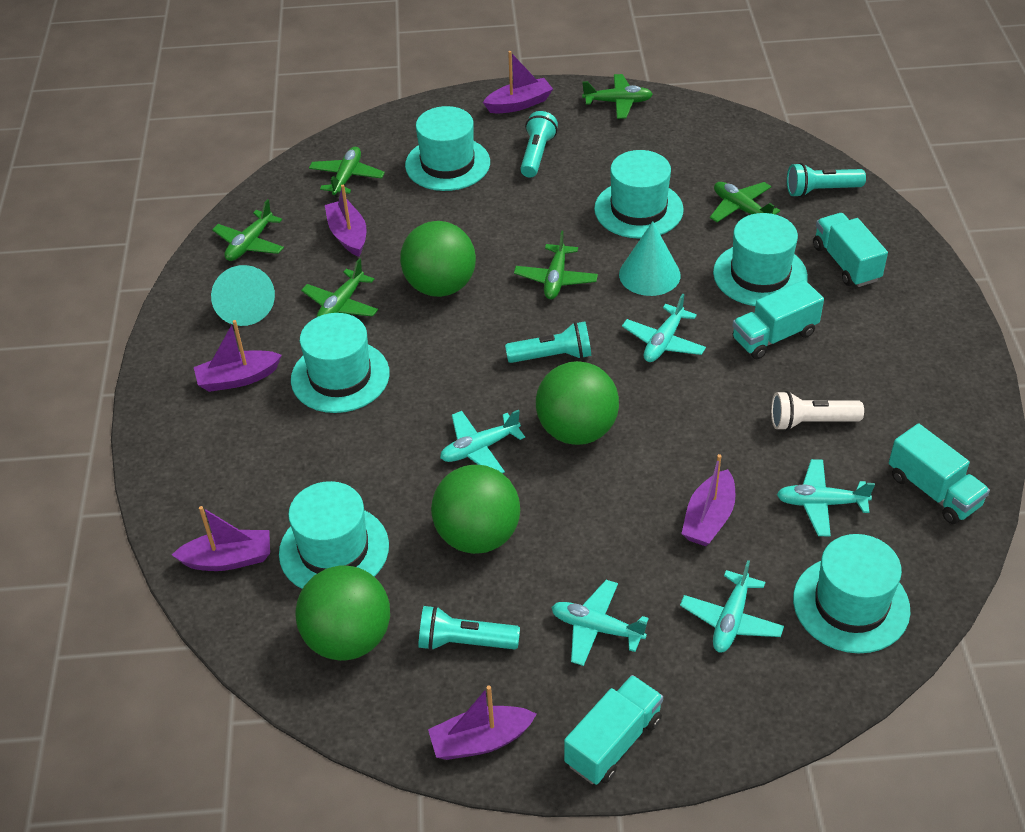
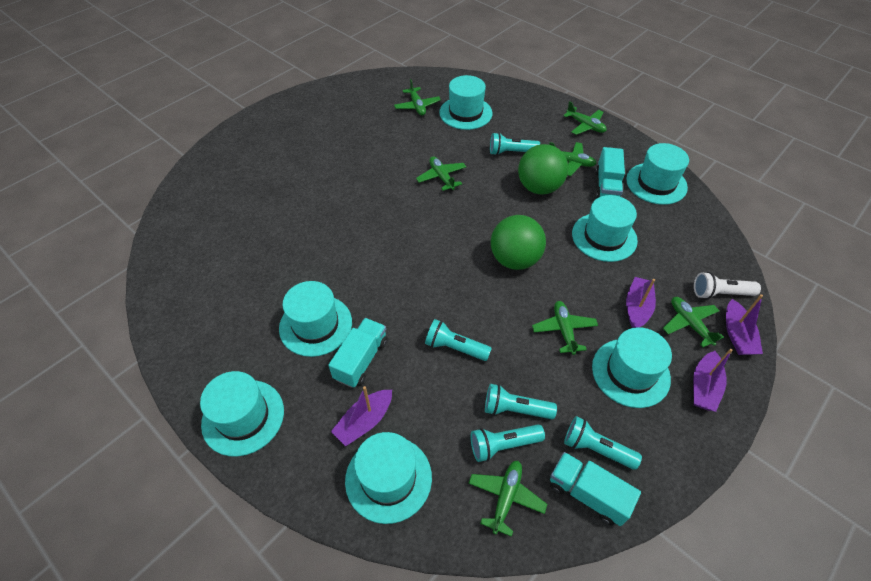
green ball: 4 -> 2
green plane: 6 -> 7
purple boat: 6 -> 4
turquoise cone: 2 -> 0
turquoise flashlight: 4 -> 5
turquoise hat: 6 -> 7
turquoise plane: 5 -> 0
turquoise truck: 4 -> 3

